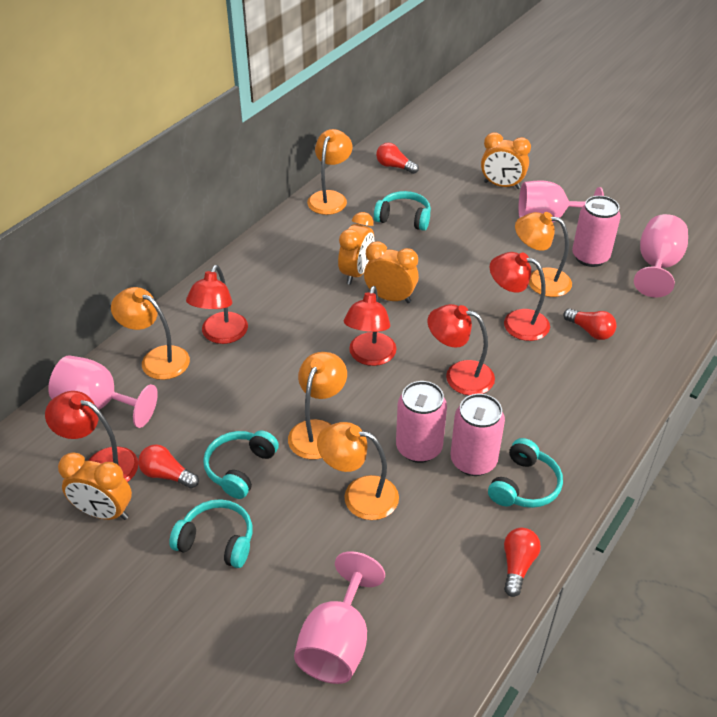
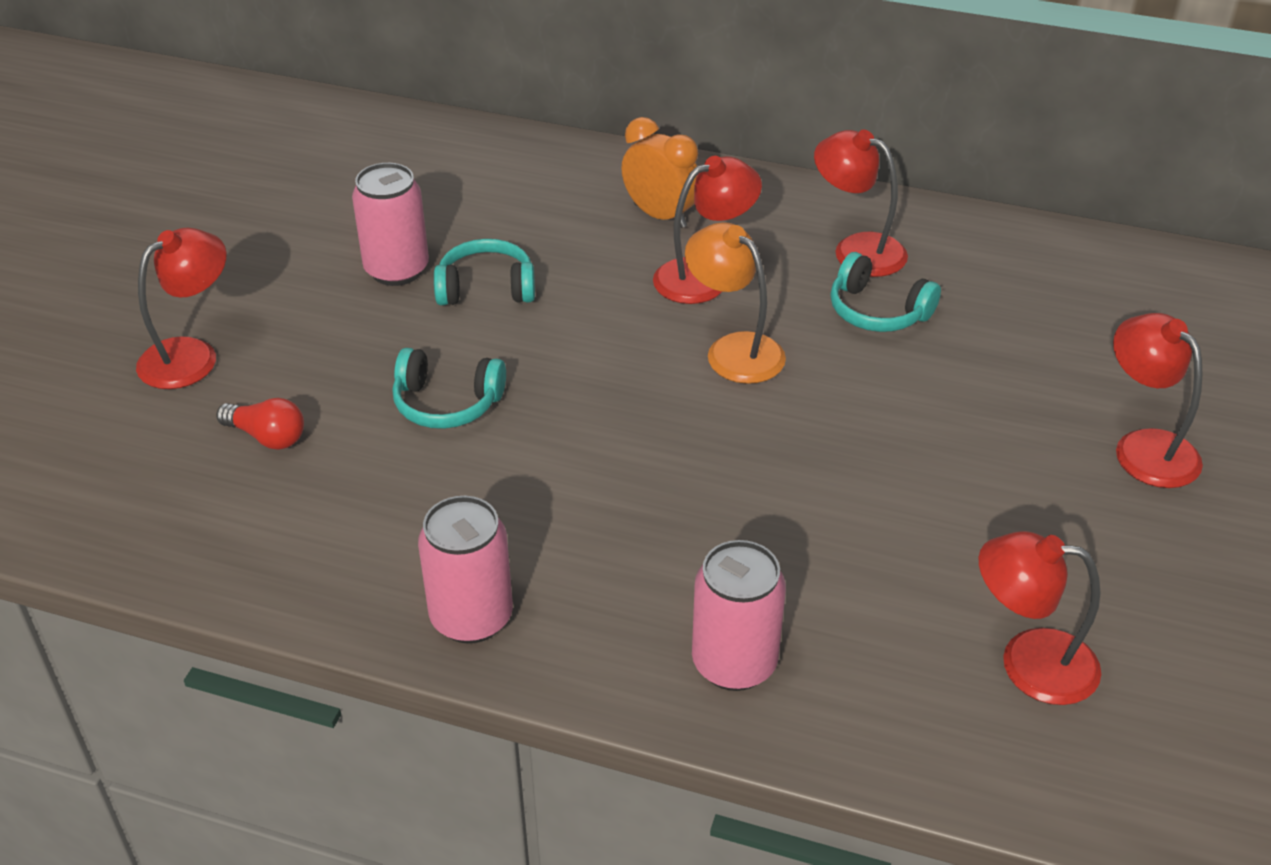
orange clock: 4 -> 1
orange lamp: 5 -> 1
pink goblet: 4 -> 0
red light bulb: 4 -> 1
turquoise headphones: 4 -> 3

